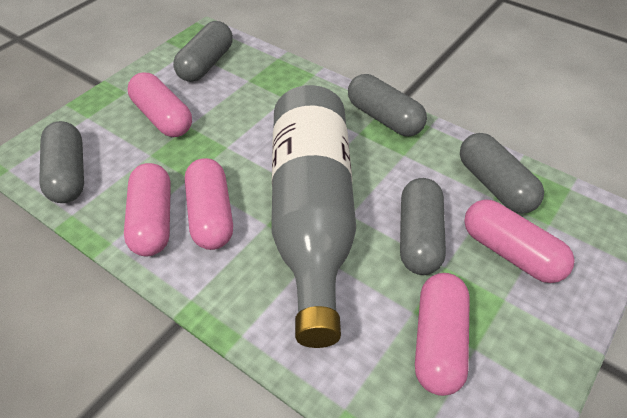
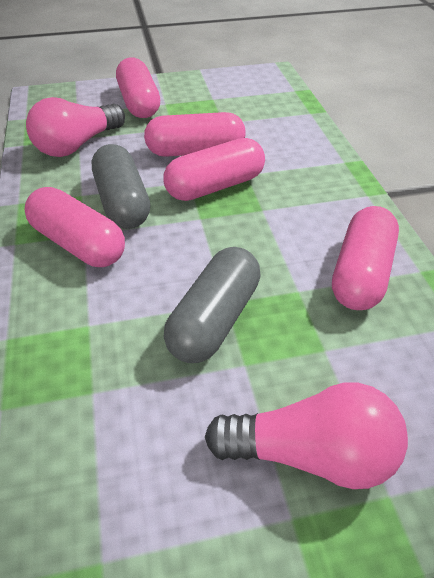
grey bottle: 1 -> 0
grey capsule: 5 -> 2
pink light bulb: 0 -> 2

